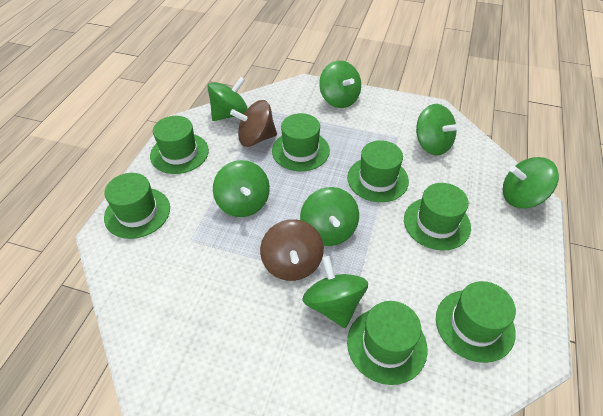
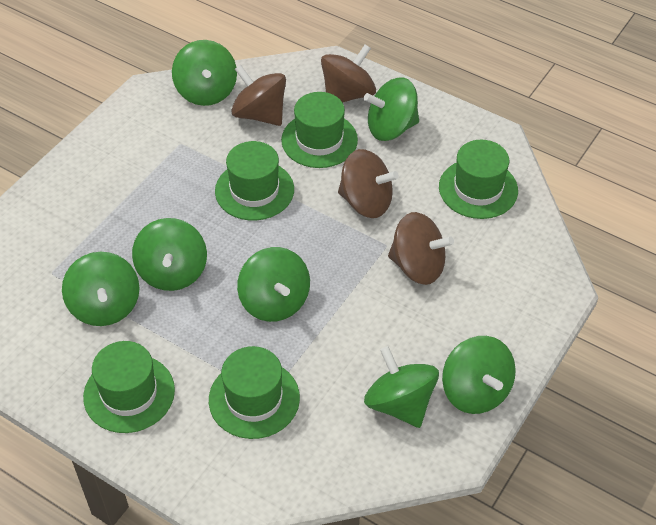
brown spinning top: 2 -> 4
green hat: 7 -> 5

